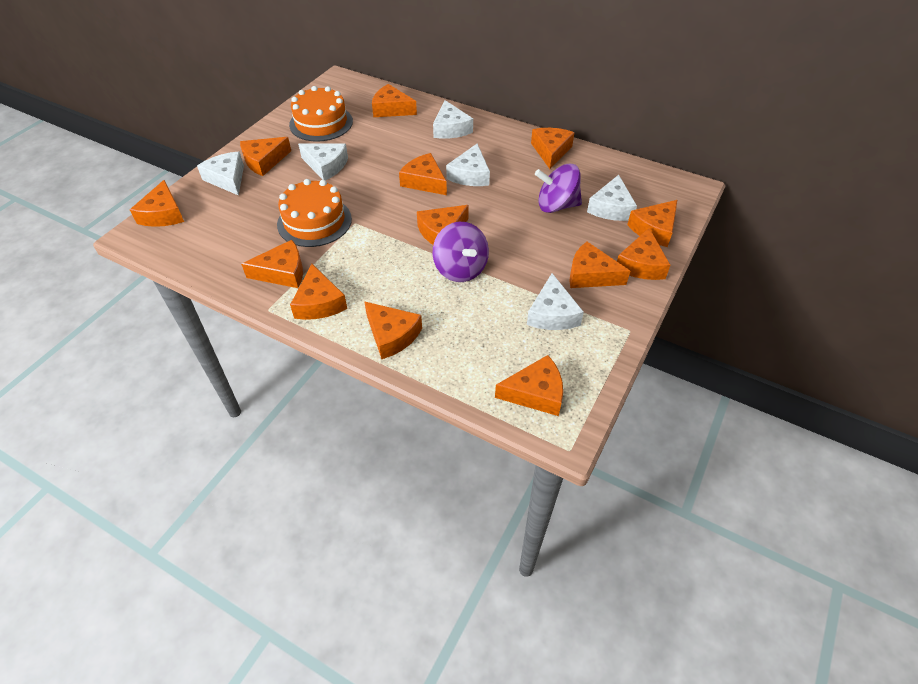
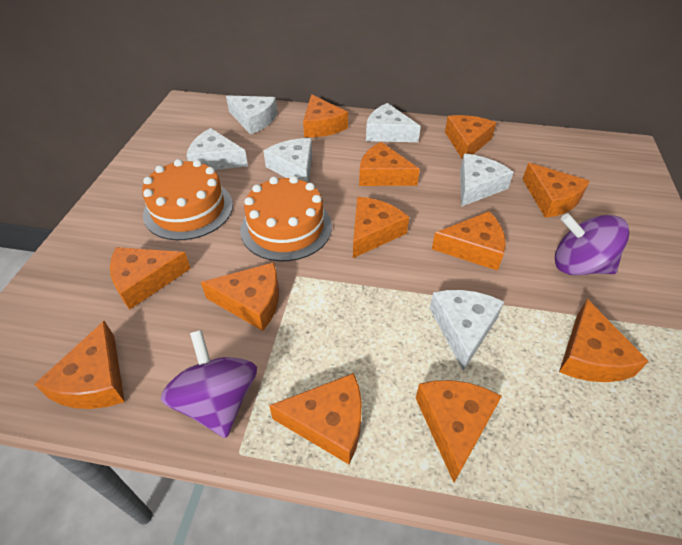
orange cheese: 13 -> 12

